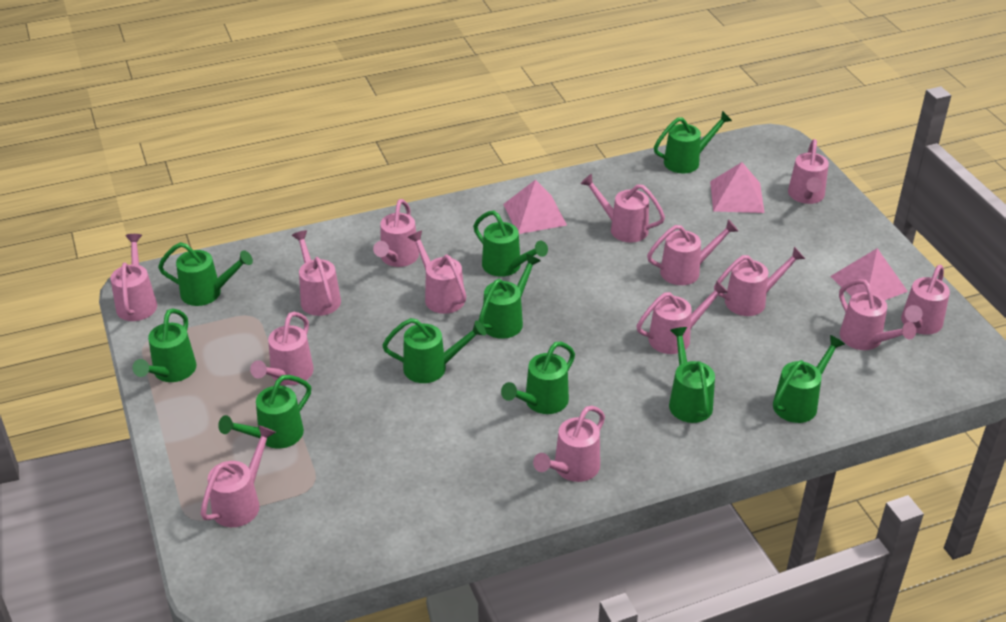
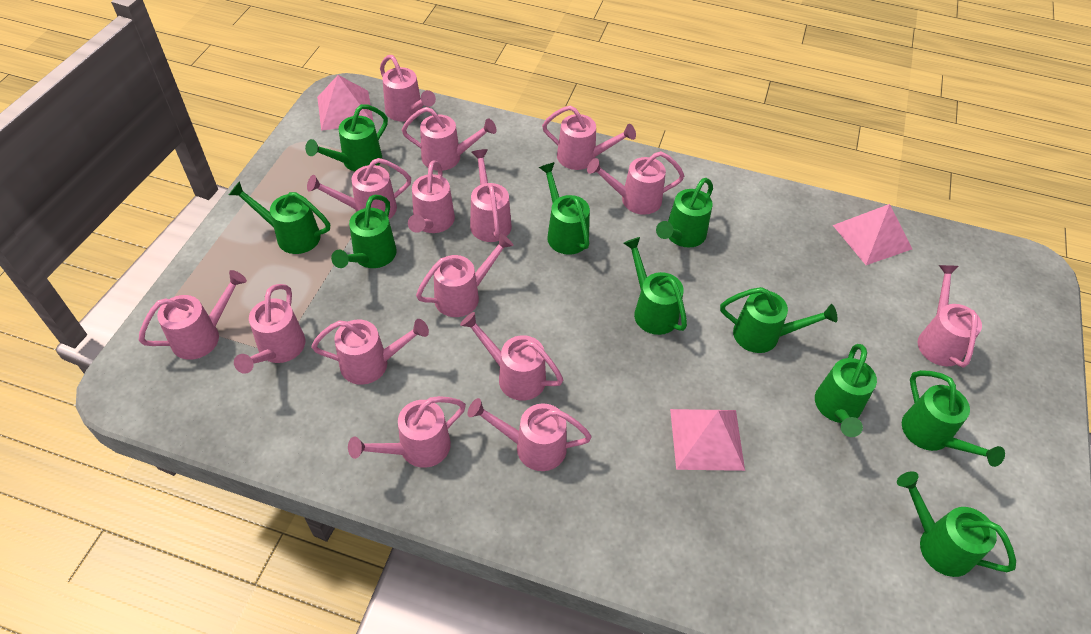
pink watering can: 14 -> 15

